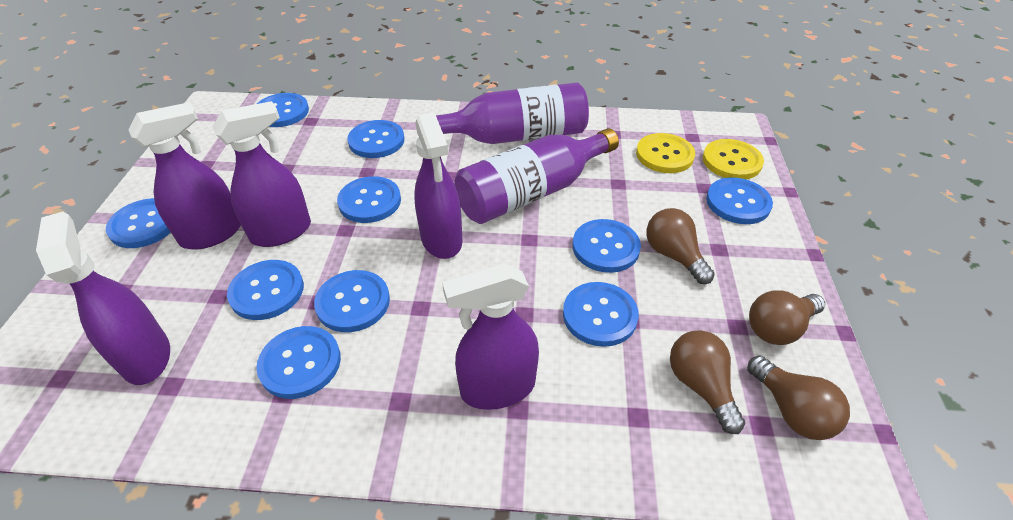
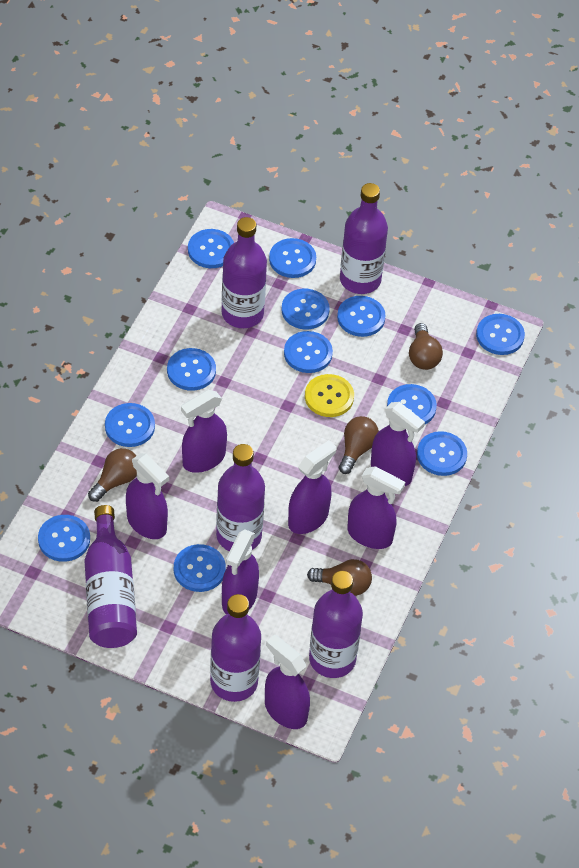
blue button: 10 -> 12
purple bottle: 2 -> 6
purple spray bottle: 5 -> 7
yellow button: 2 -> 1

